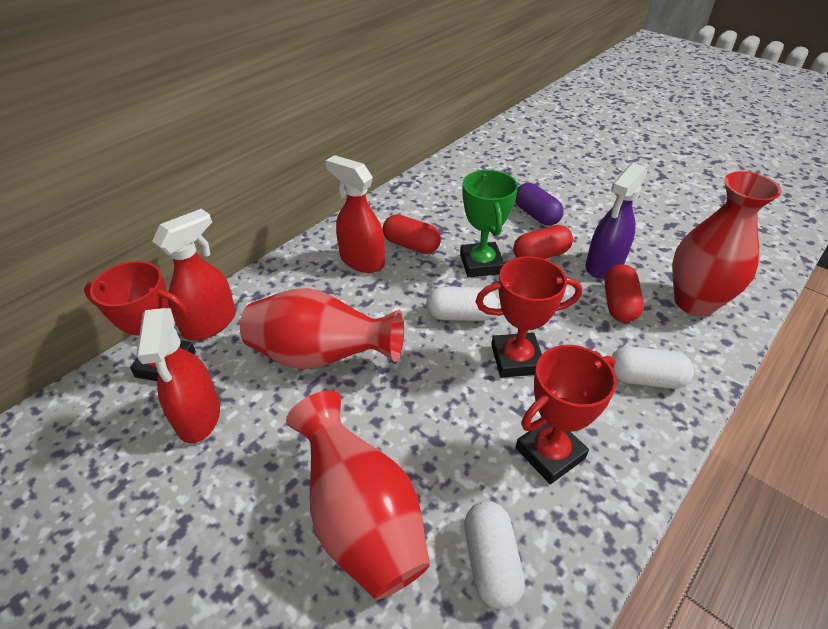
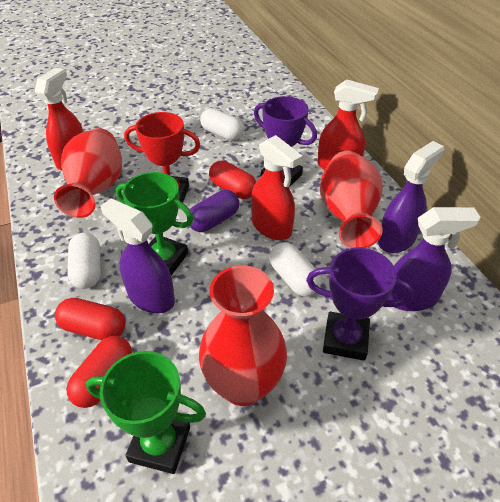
green trophy: 1 -> 2
purple spray bottle: 1 -> 3
purple trophy: 0 -> 2
red trophy: 3 -> 1

